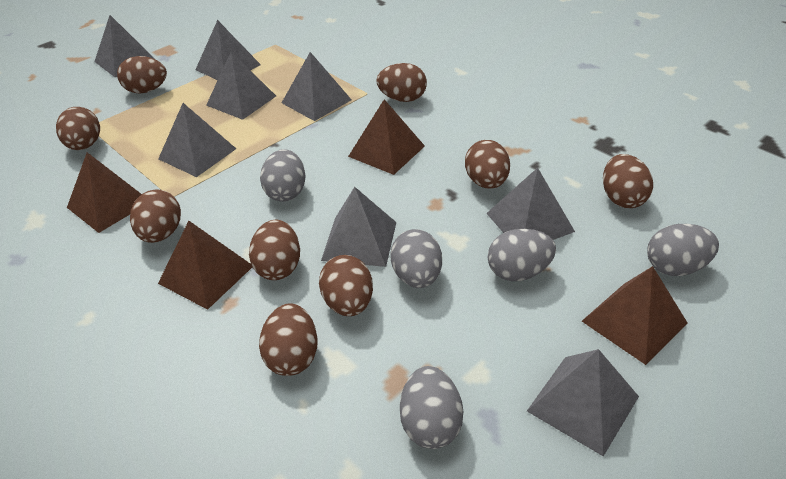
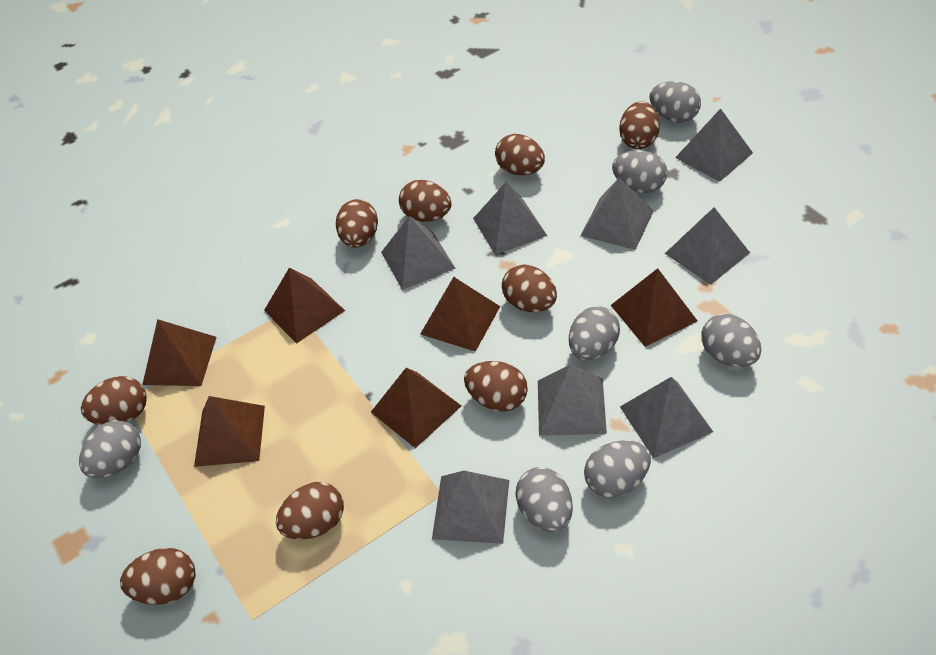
brown pyramid: 4 -> 6
grey egg: 5 -> 7

